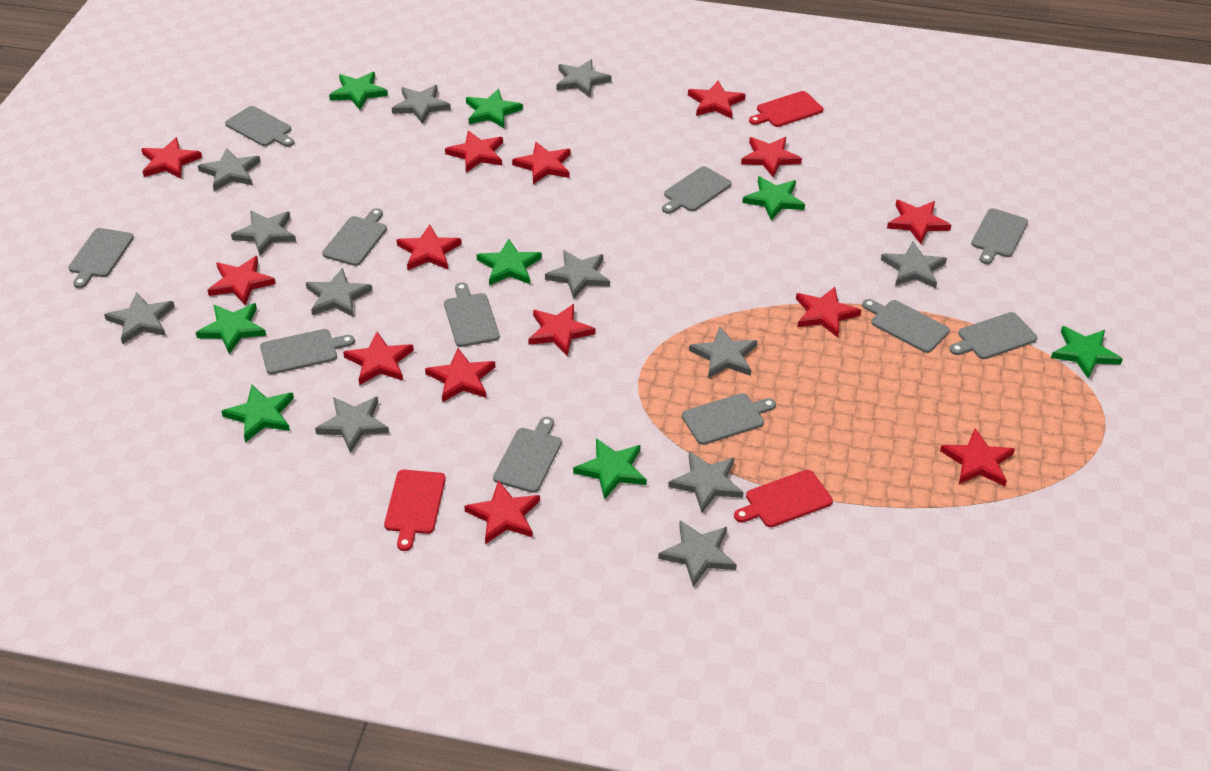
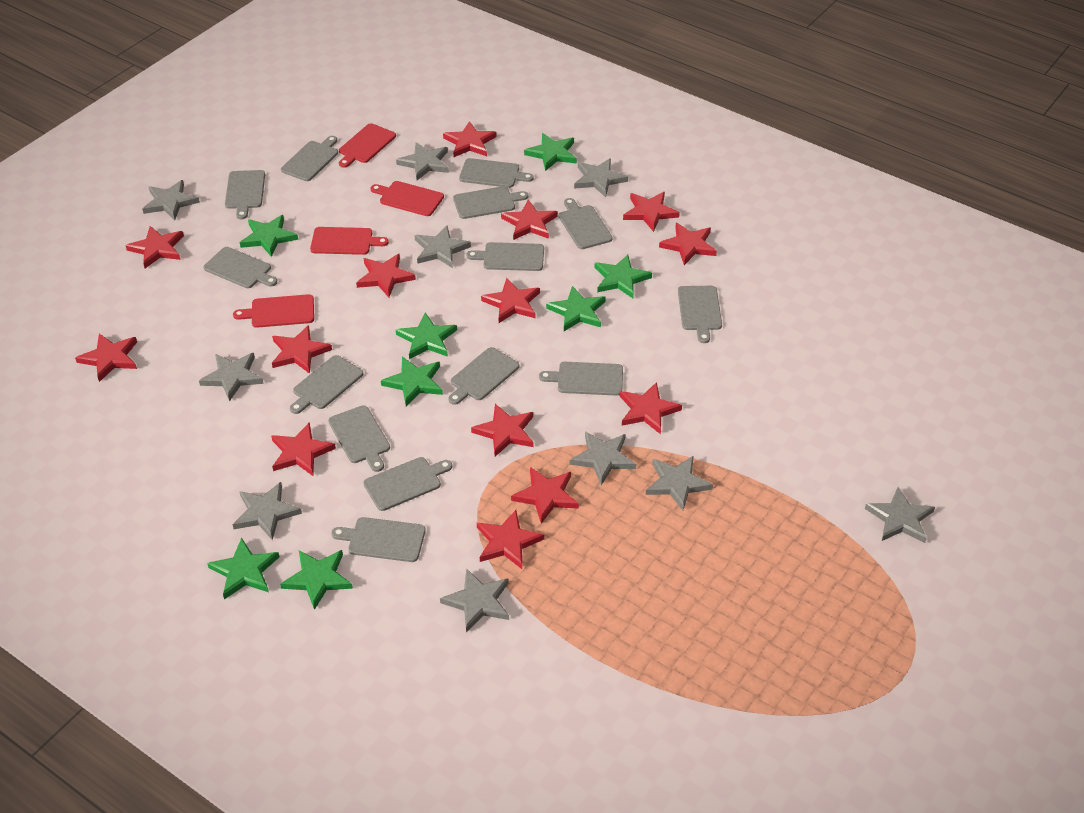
grey cutting board: 11 -> 14
grey star: 12 -> 10
red cutting board: 3 -> 4

